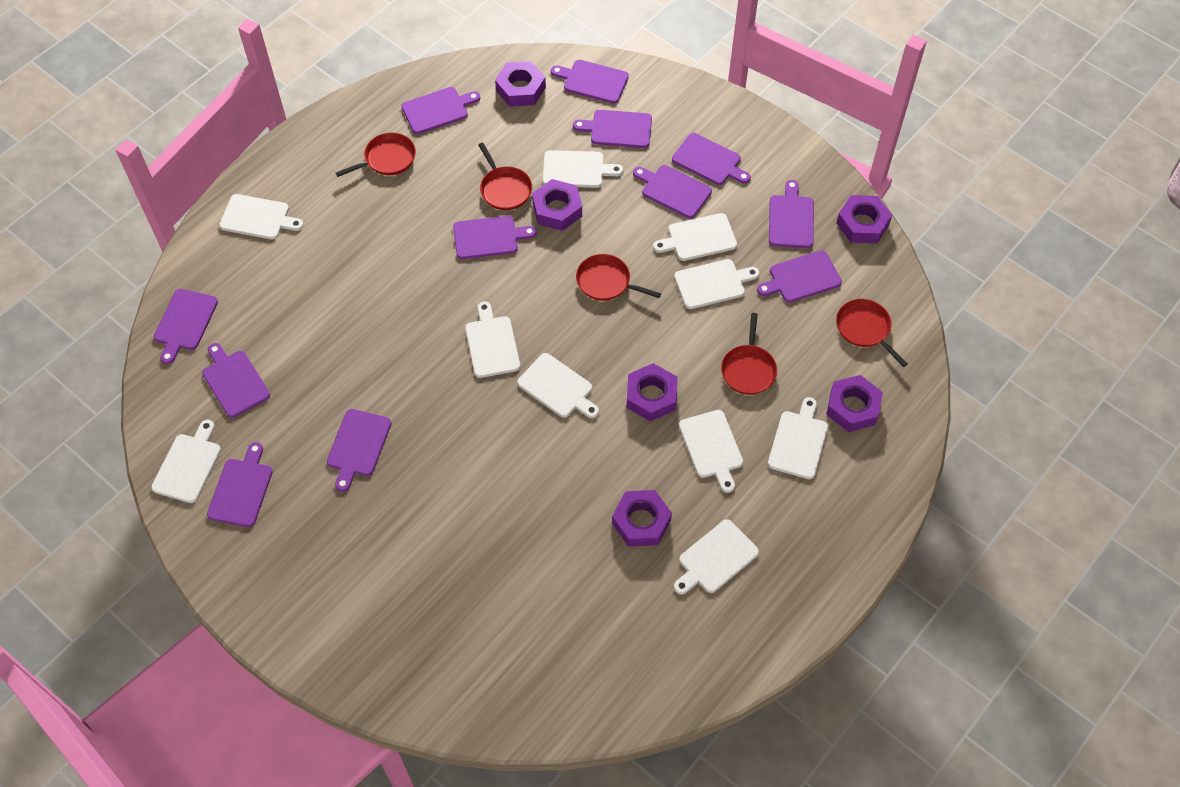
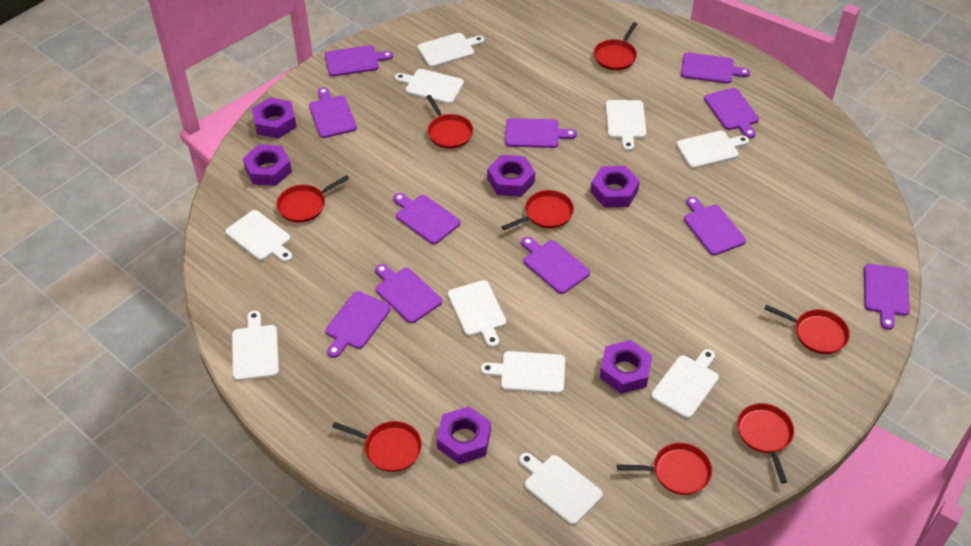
purple cutting board: 12 -> 11
red pan: 5 -> 8

